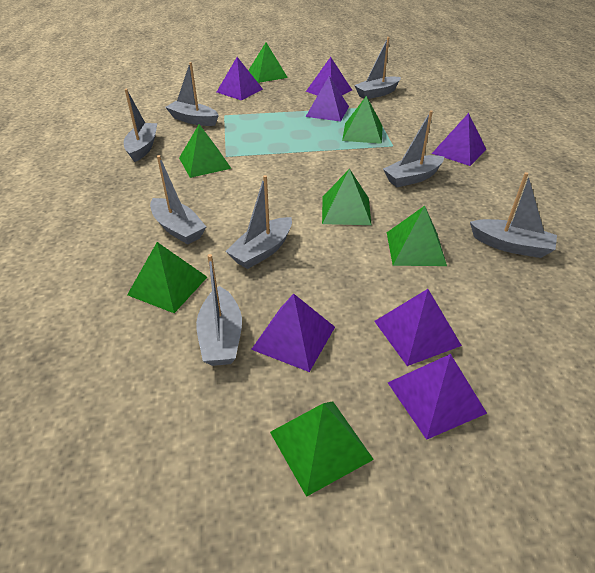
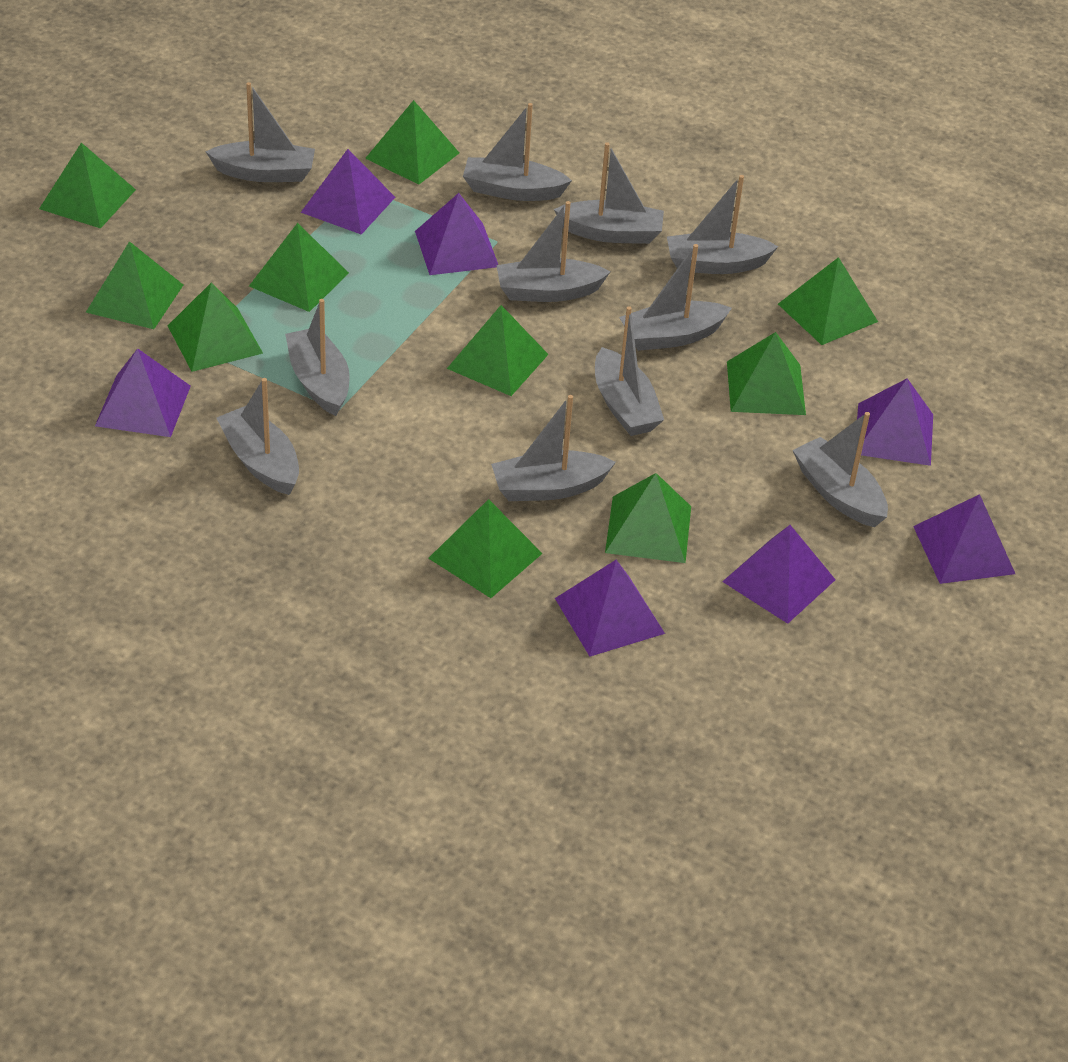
green pyramid: 7 -> 10
grey boat: 8 -> 11

